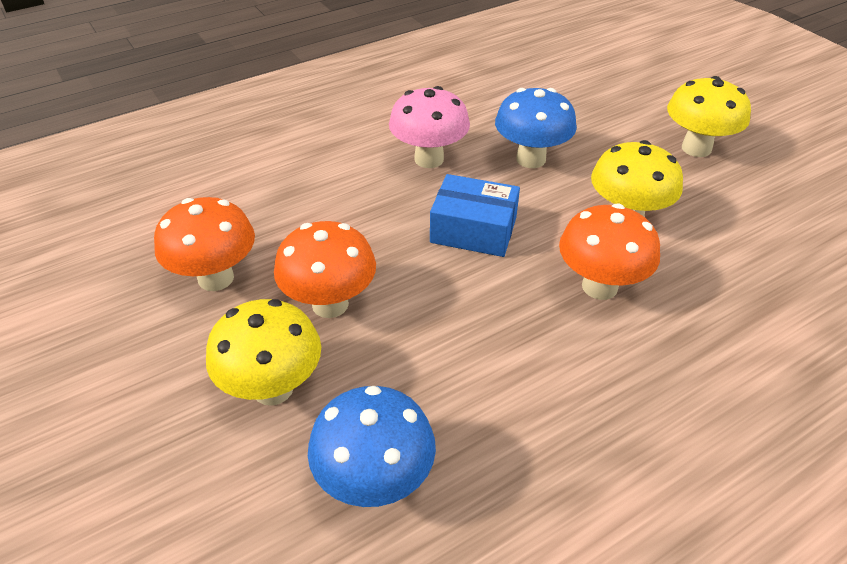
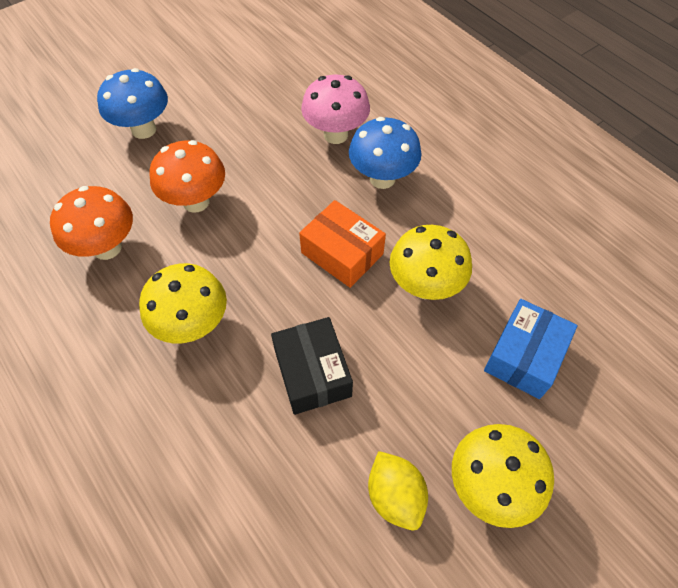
black box: 0 -> 1
orange box: 0 -> 1
orange mushroom: 3 -> 2
yellow lemon: 0 -> 1

